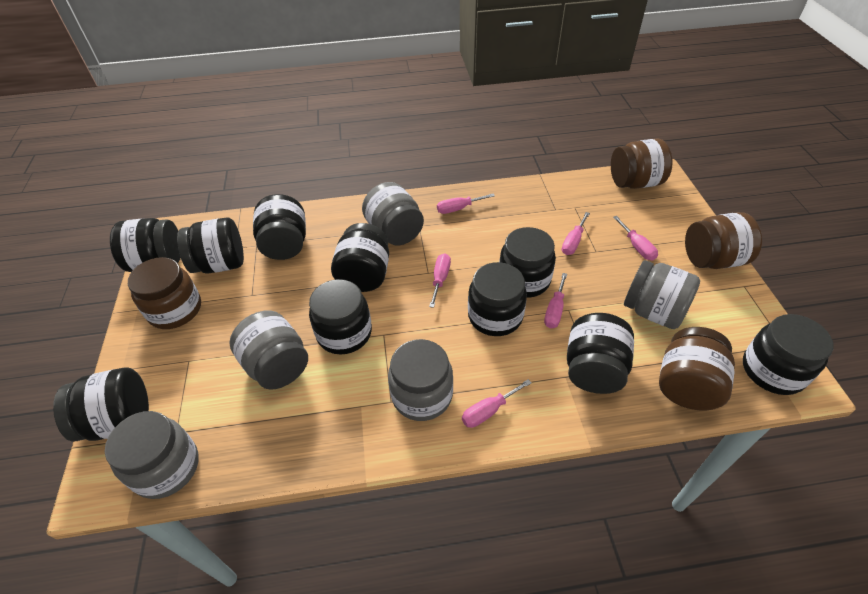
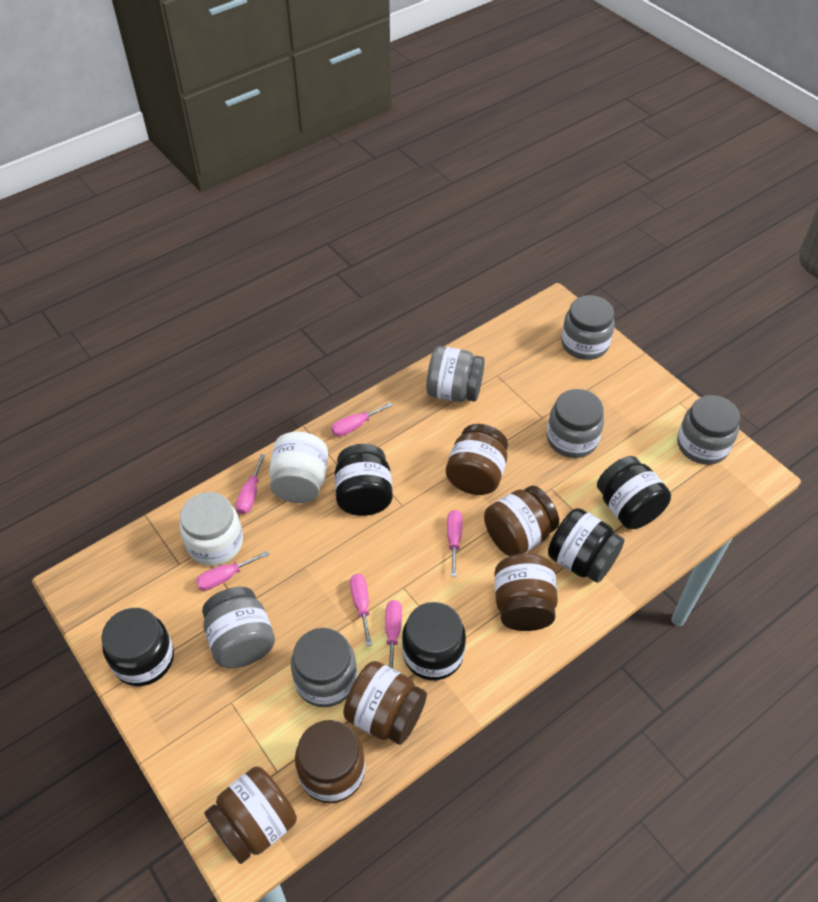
black jar: 10 -> 5
brown jar: 4 -> 6
grey jar: 5 -> 6
white jar: 0 -> 2

